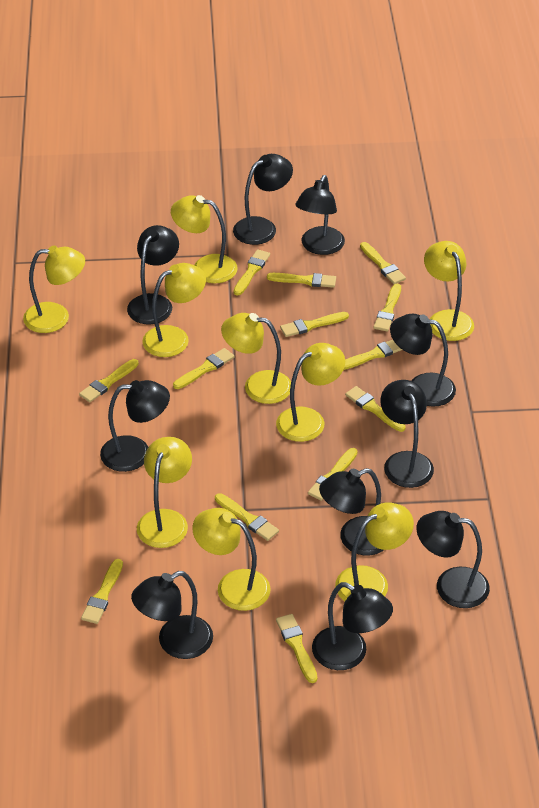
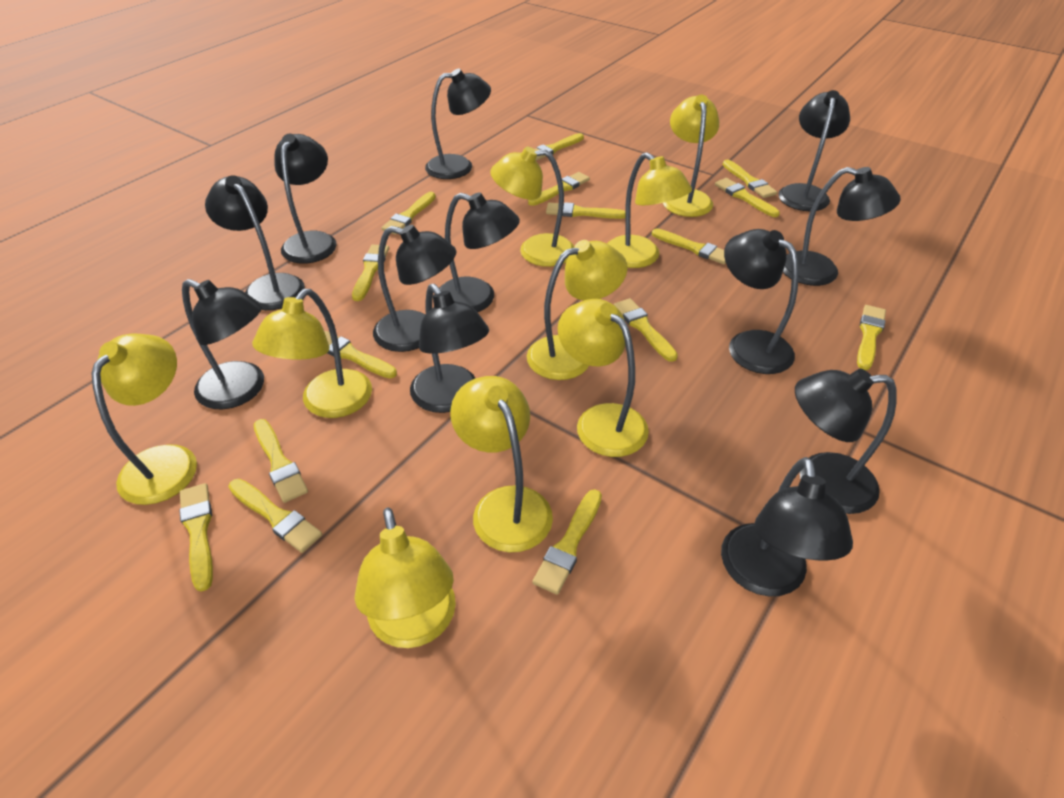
black lamp: 10 -> 12
yellow brush: 13 -> 15

